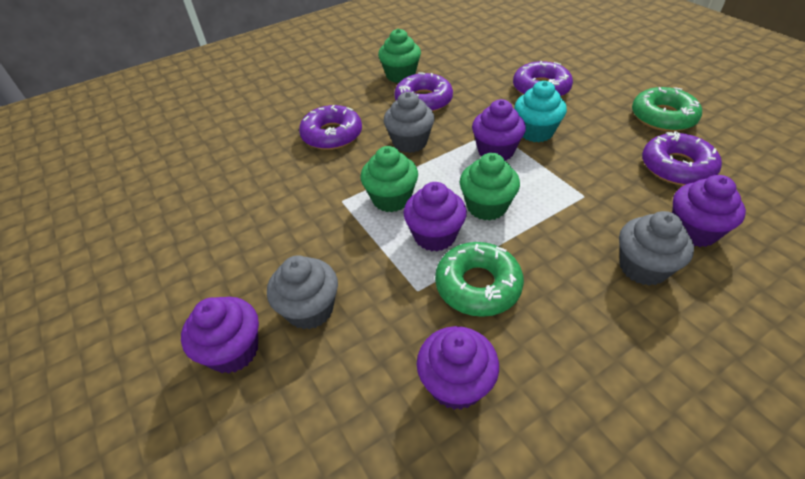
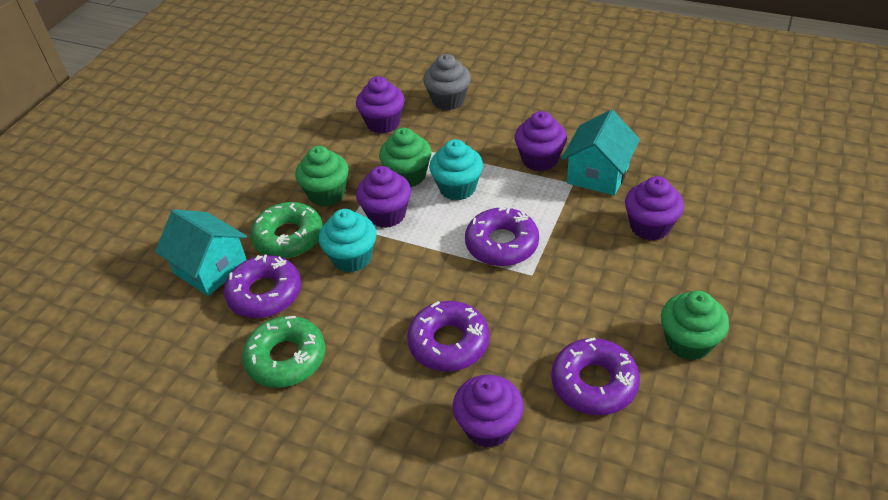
grey cupcake: 3 -> 1
turquoise cupcake: 1 -> 2
turquoise house: 0 -> 2

